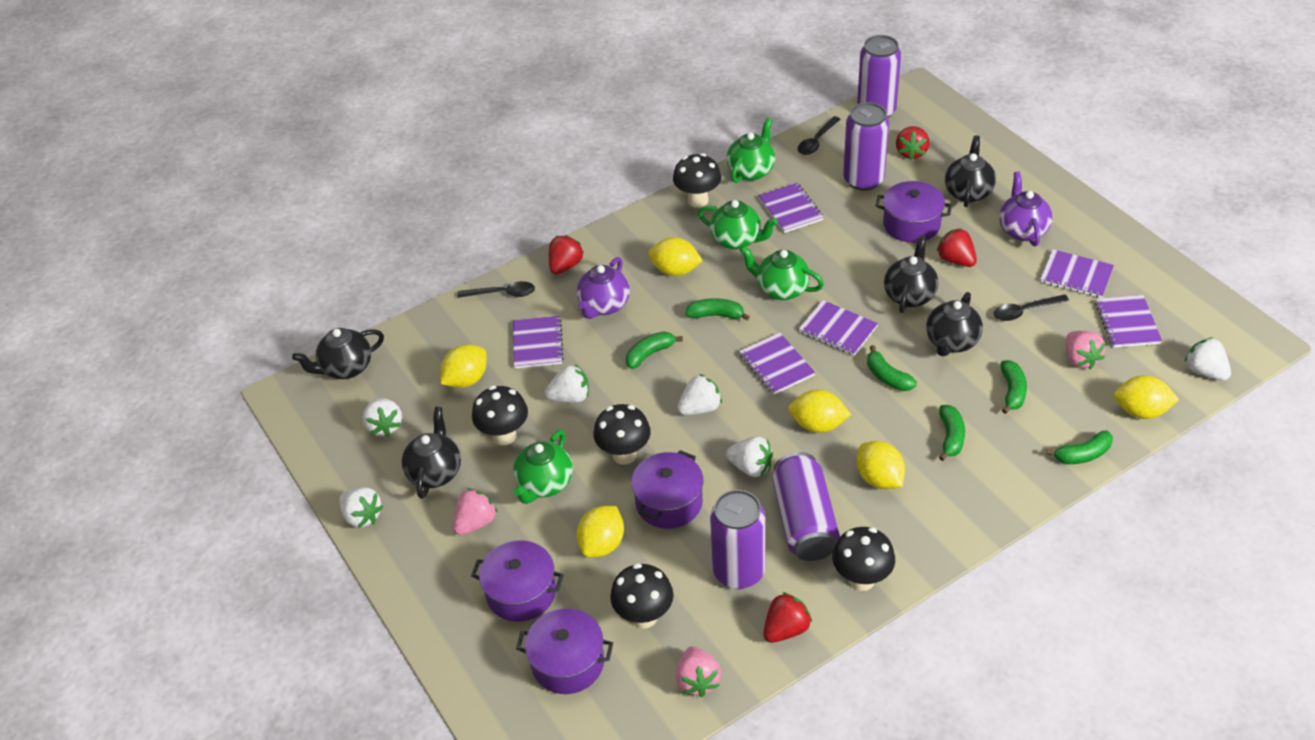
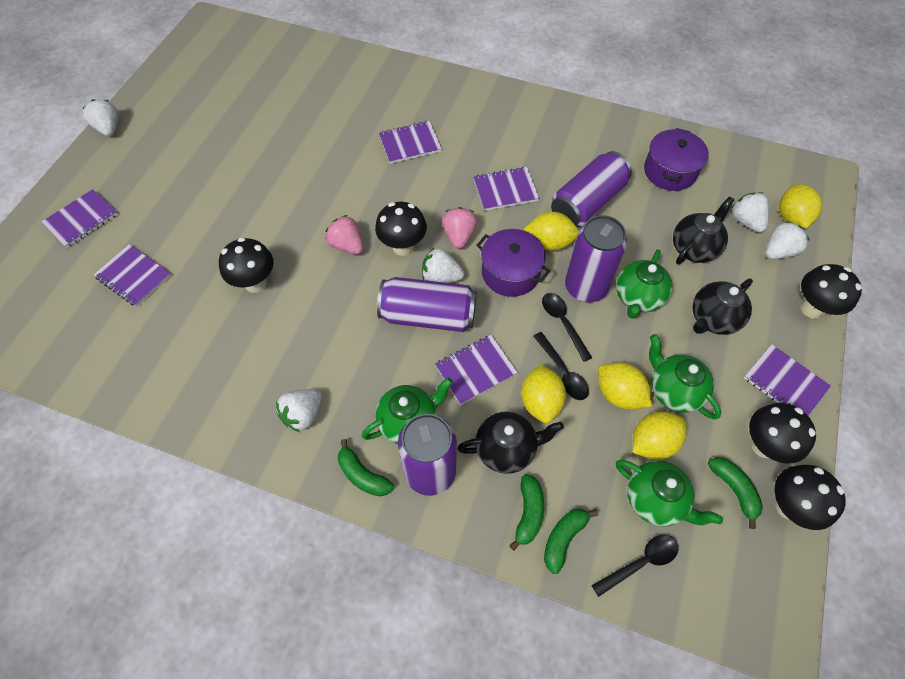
black teapot: 5 -> 3
green banana: 6 -> 4
pink strawberry: 3 -> 2
purple pot: 4 -> 2
purple teapot: 2 -> 0
red strawberry: 4 -> 0
white strawberry: 6 -> 5
yellow lemon: 6 -> 5

